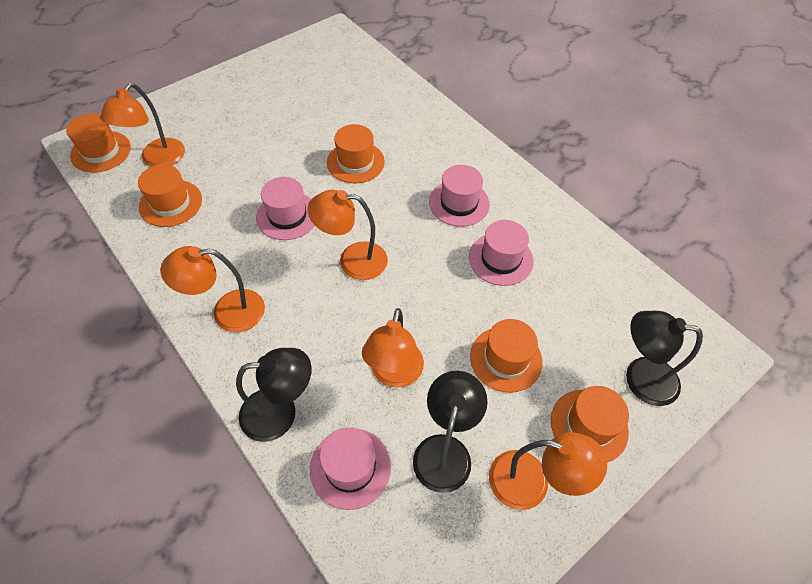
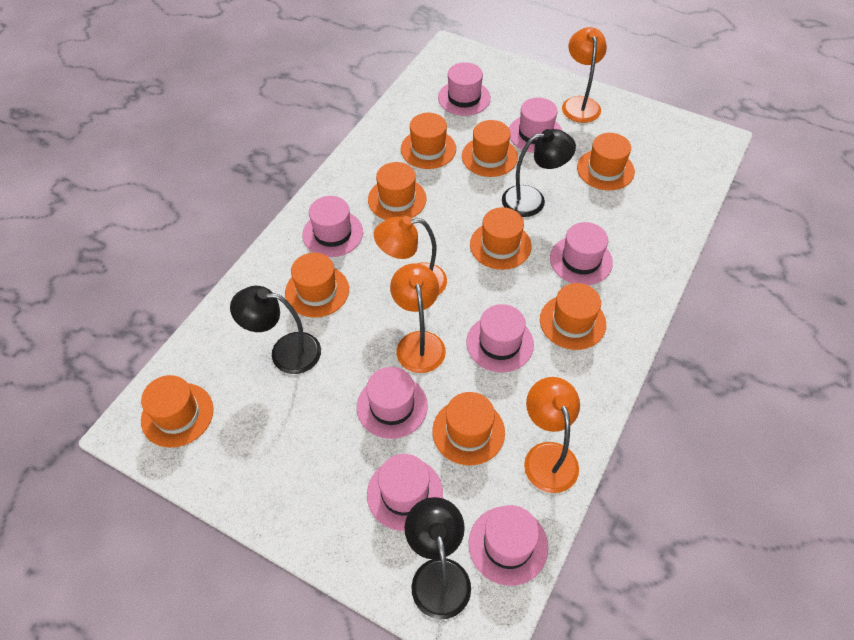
orange hat: 5 -> 9
orange lamp: 5 -> 4
pink hat: 4 -> 8

